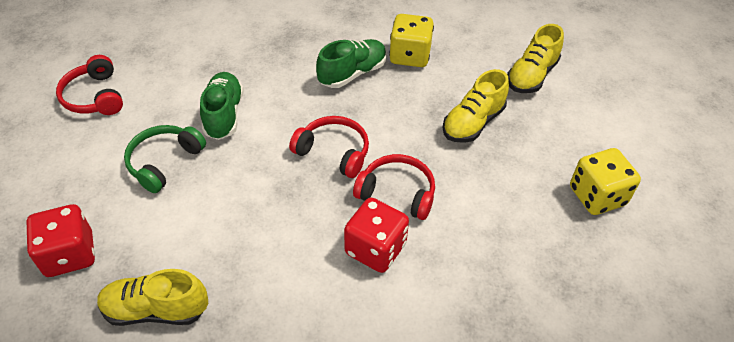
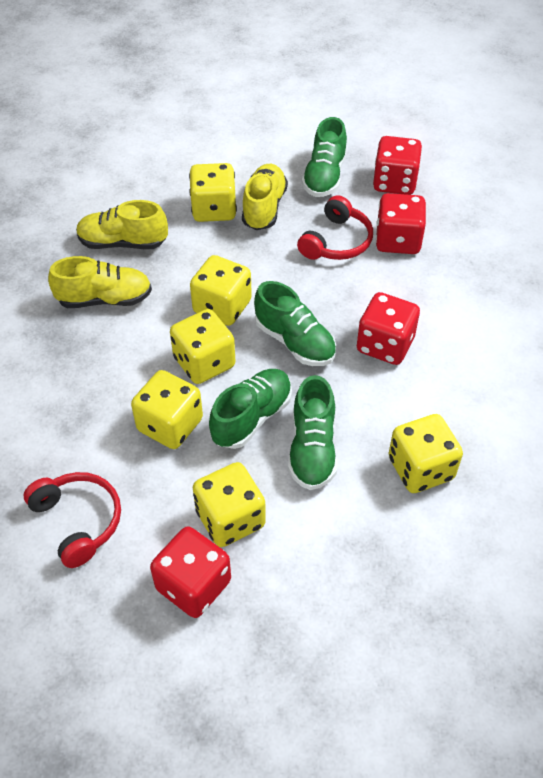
green headphones: 1 -> 0
green shoe: 2 -> 4
red dice: 2 -> 4
red headphones: 3 -> 2
yellow dice: 2 -> 6

